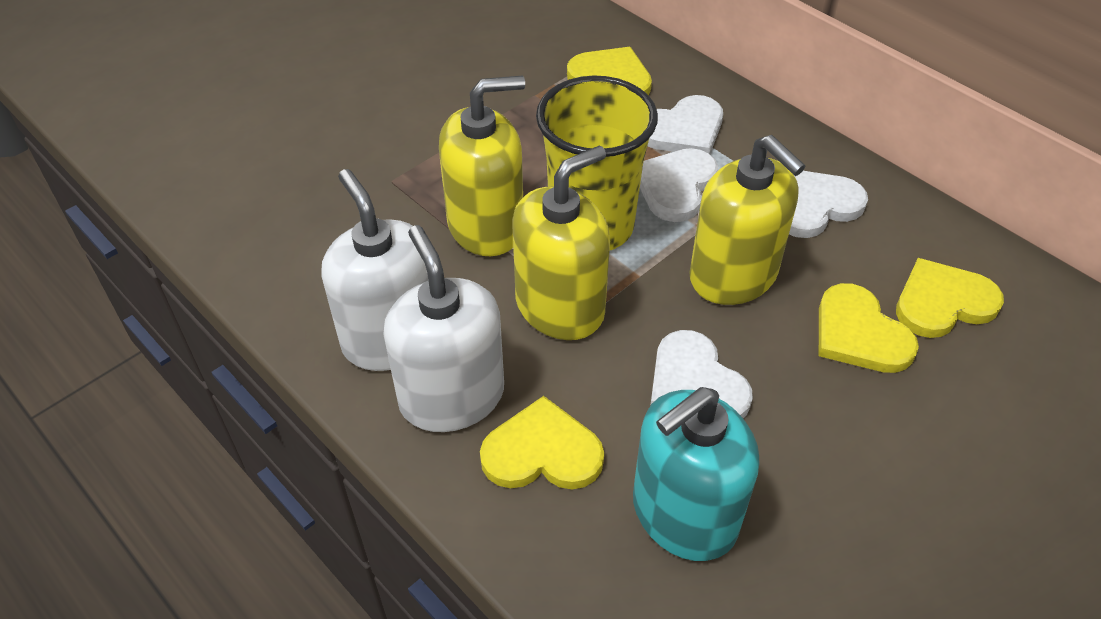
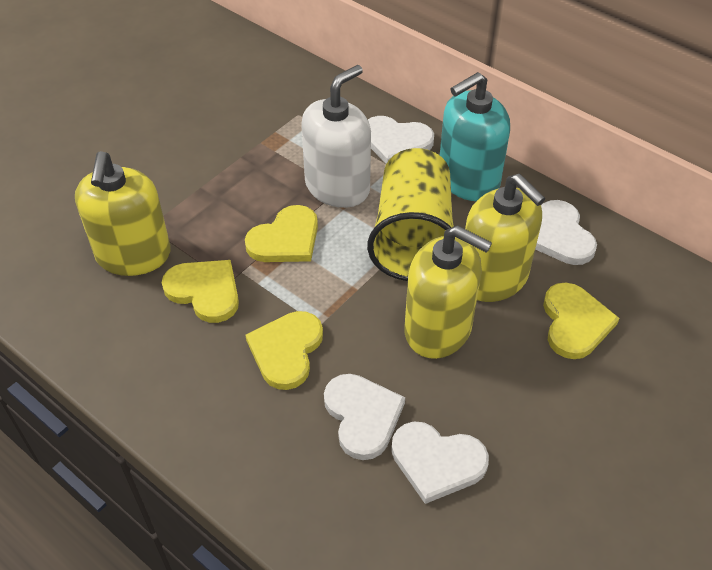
white soap dispenser: 2 -> 1

